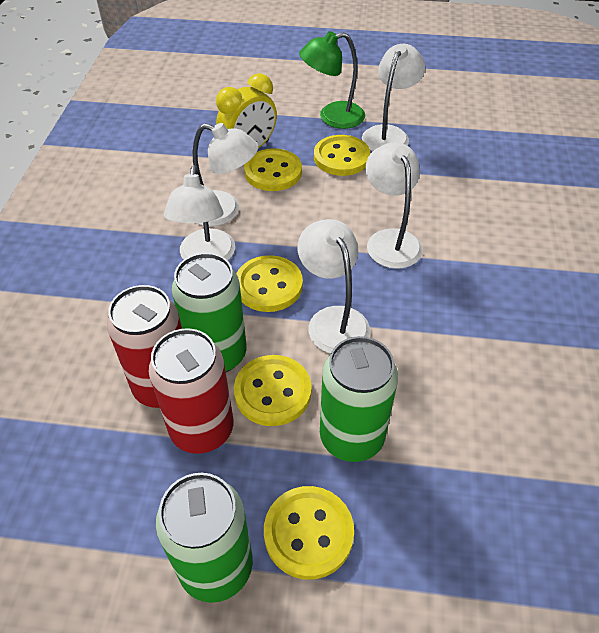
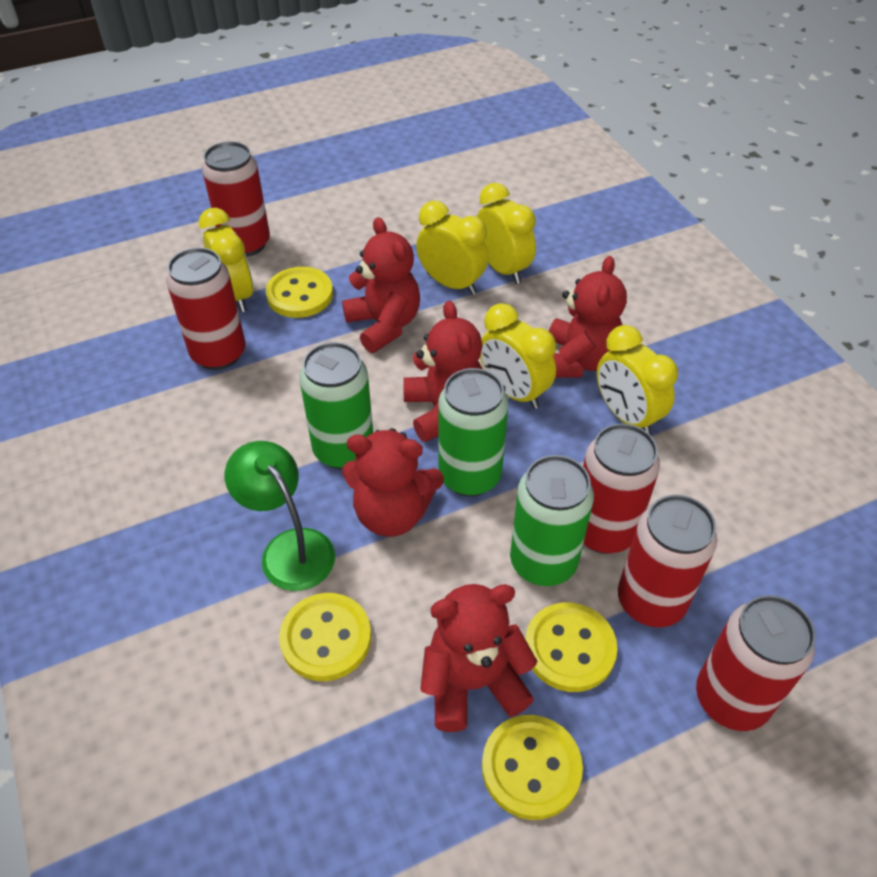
red can: 2 -> 5
red teddy bear: 0 -> 5
white lamp: 5 -> 0
yellow button: 5 -> 4
yellow clock: 1 -> 5

